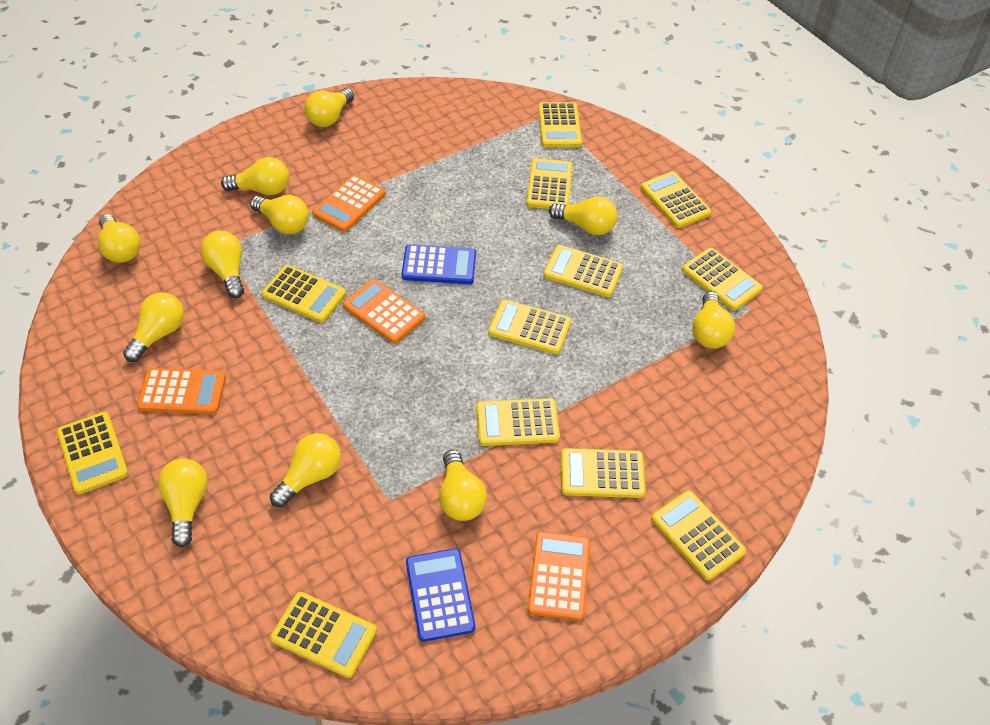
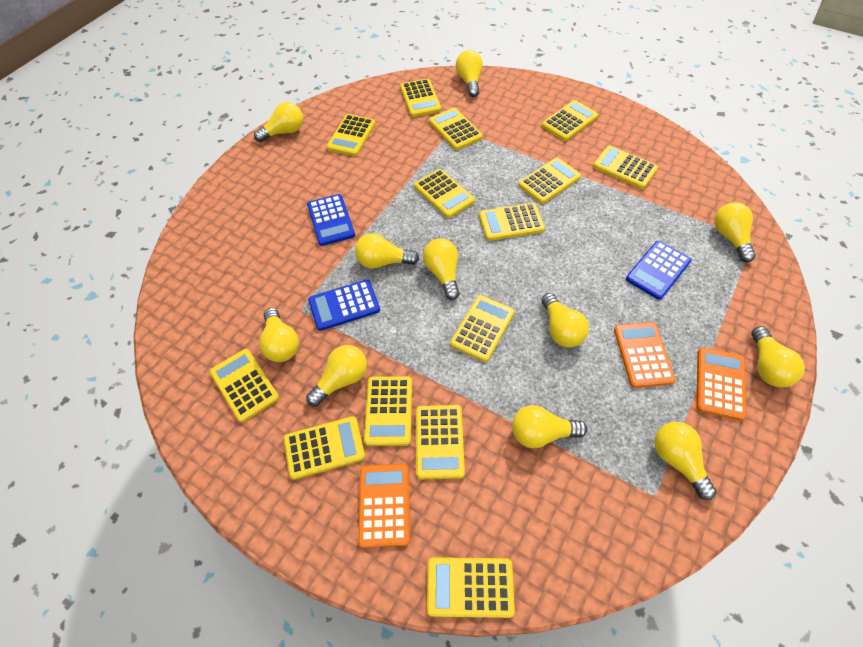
blue calculator: 2 -> 3
orange calculator: 4 -> 3
yellow calculator: 12 -> 14

